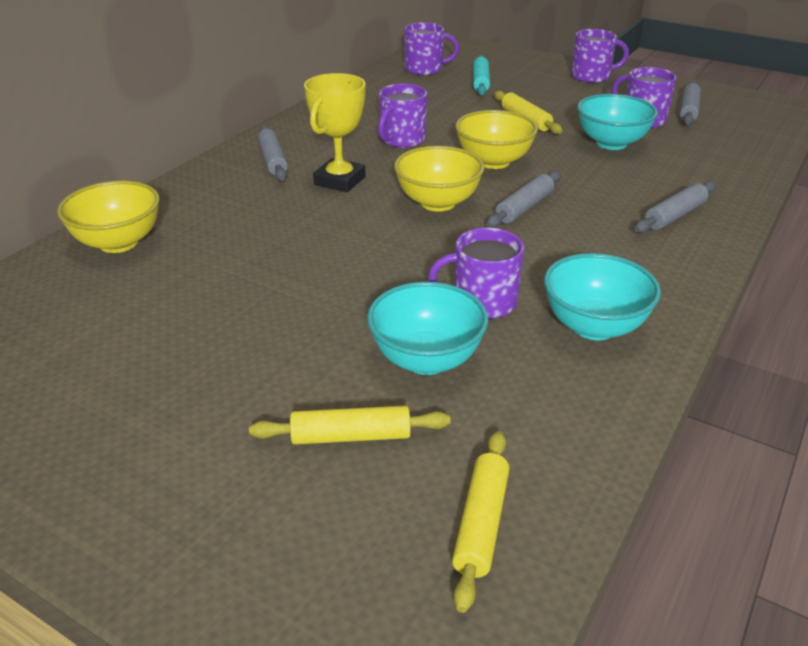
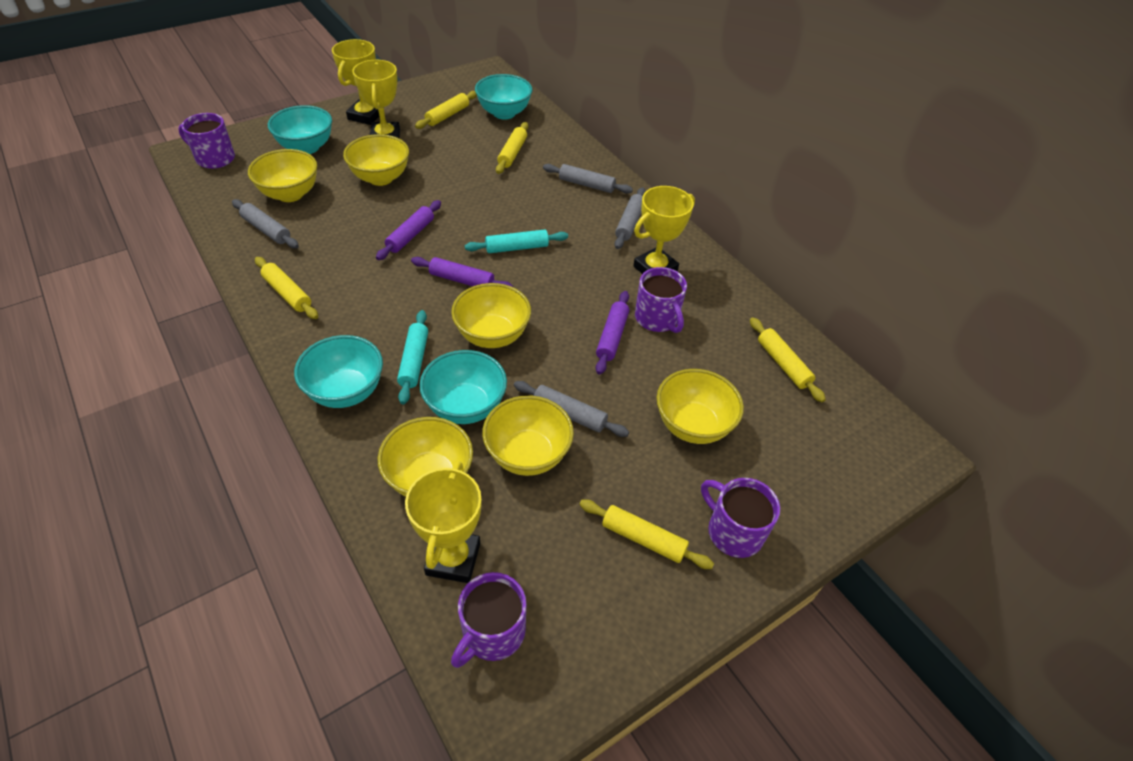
purple mug: 5 -> 4
purple rolling pin: 0 -> 3
turquoise bowl: 3 -> 4
turquoise rolling pin: 1 -> 2
yellow bowl: 3 -> 6
yellow rolling pin: 3 -> 5
yellow trophy: 1 -> 4

